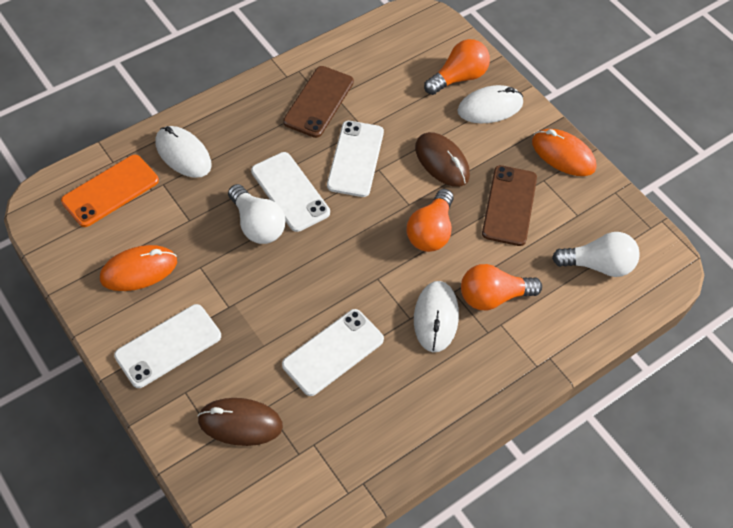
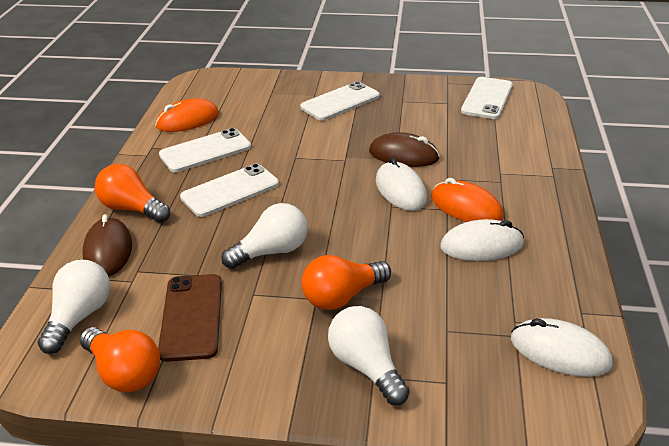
brown phone: 2 -> 1
orange phone: 1 -> 0
white light bulb: 2 -> 3

